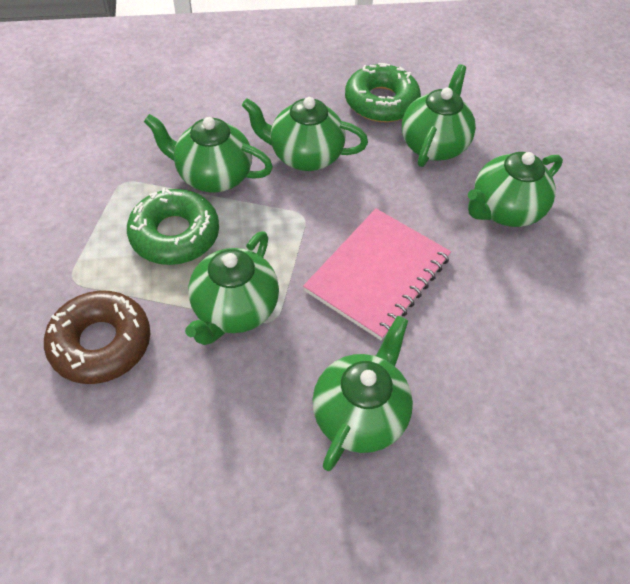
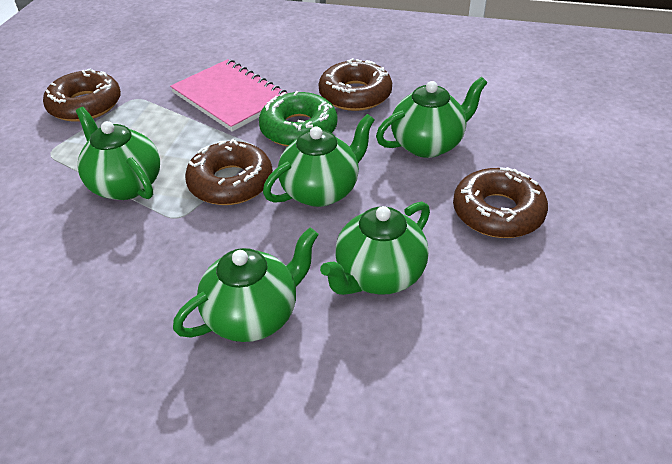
brown donut: 1 -> 4
green donut: 2 -> 1
green teapot: 6 -> 5

